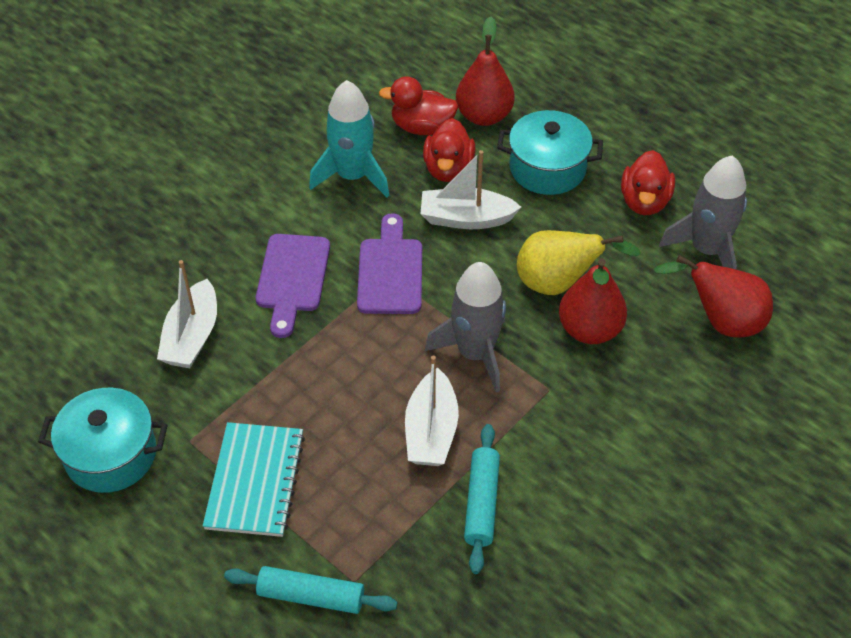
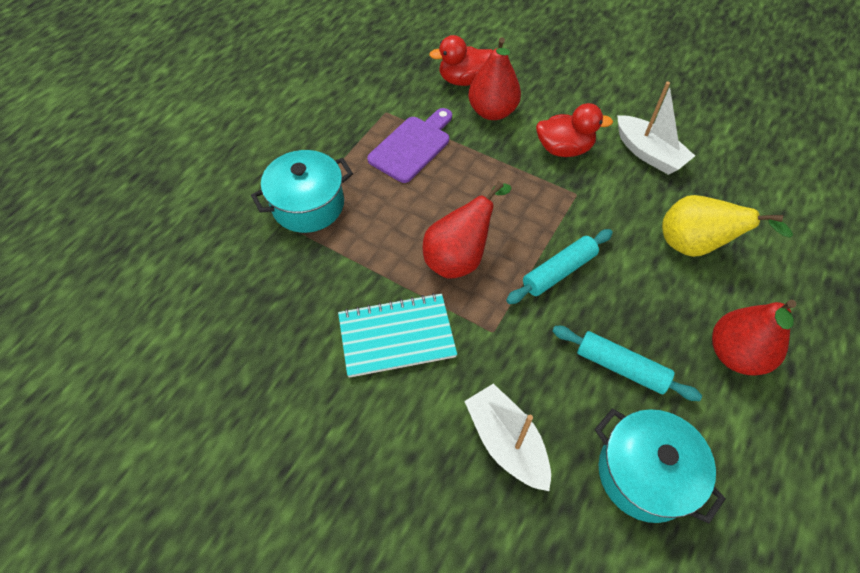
grey rocket: 2 -> 0
purple cutting board: 2 -> 1
red duck: 3 -> 2
turquoise rocket: 1 -> 0
white boat: 3 -> 2

